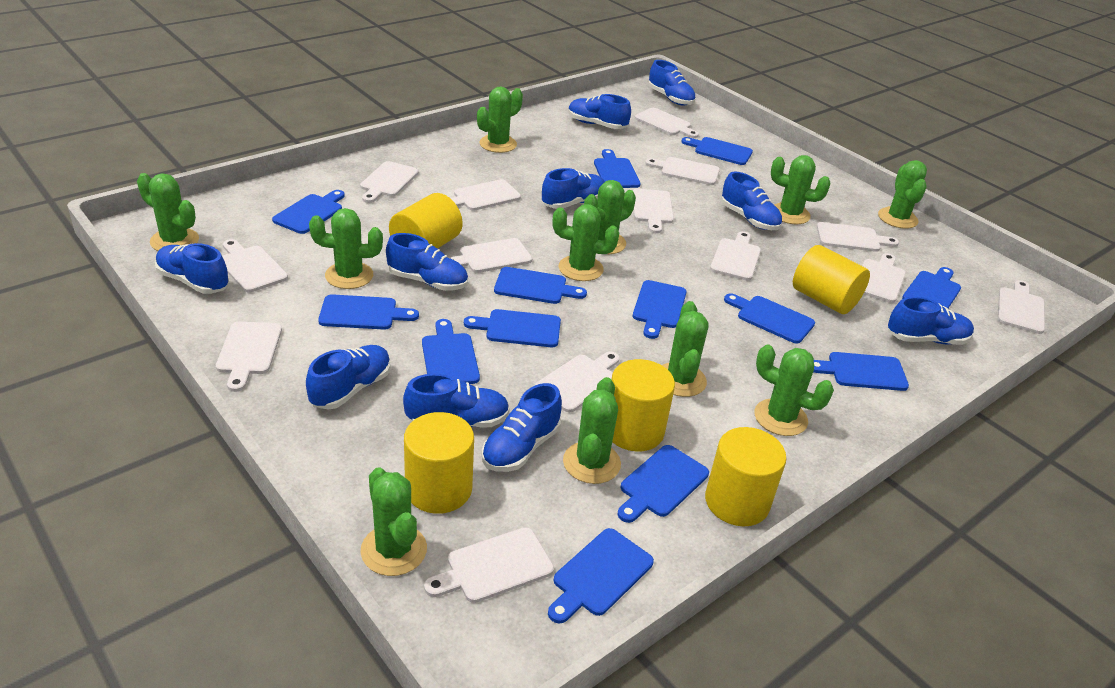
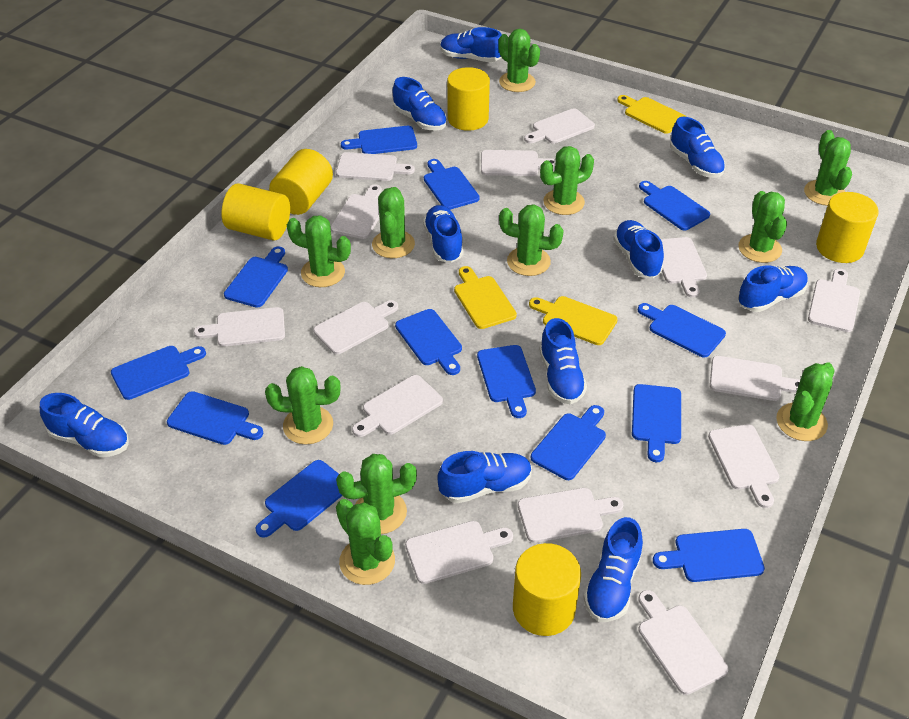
yellow cutting board: 0 -> 3

